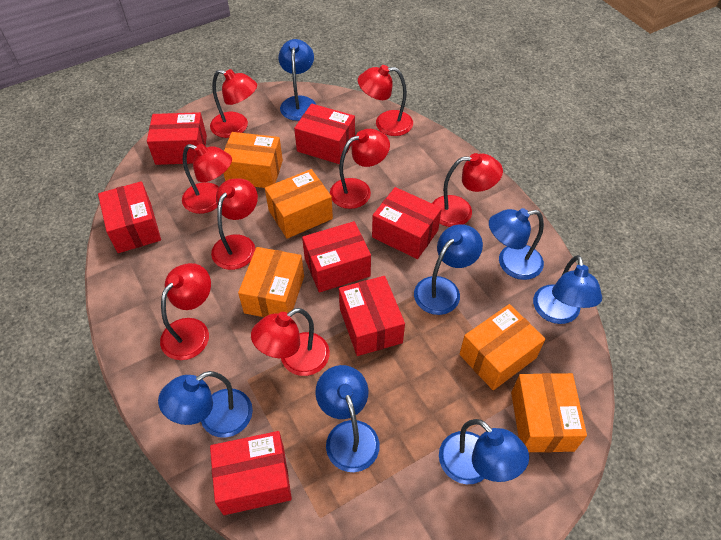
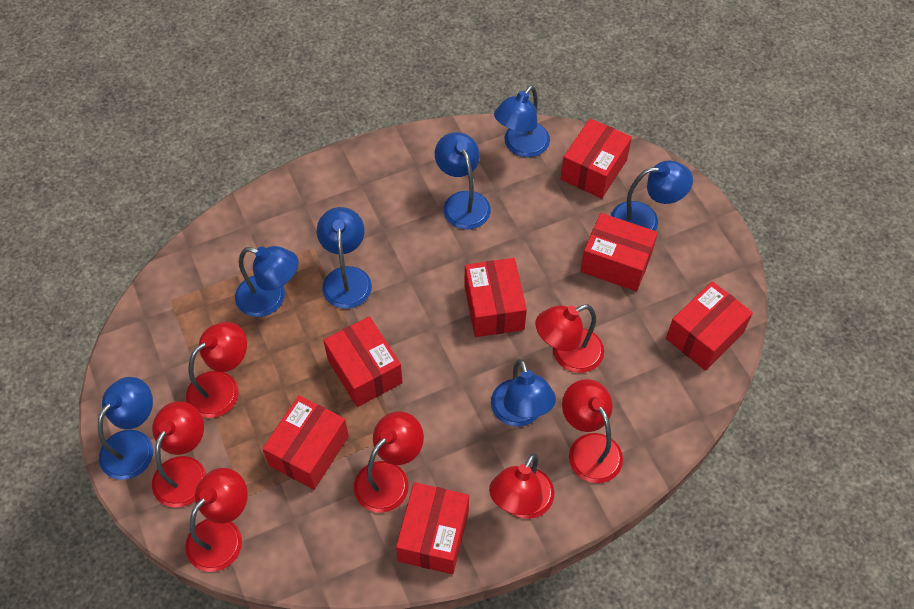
orange box: 5 -> 0
red lamp: 8 -> 7

